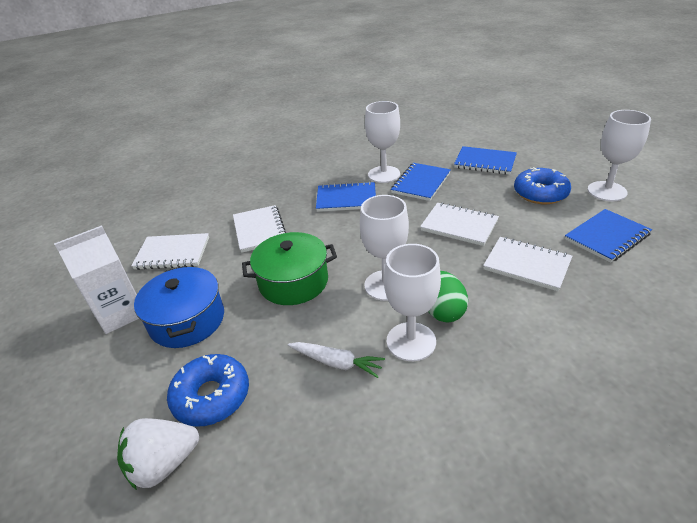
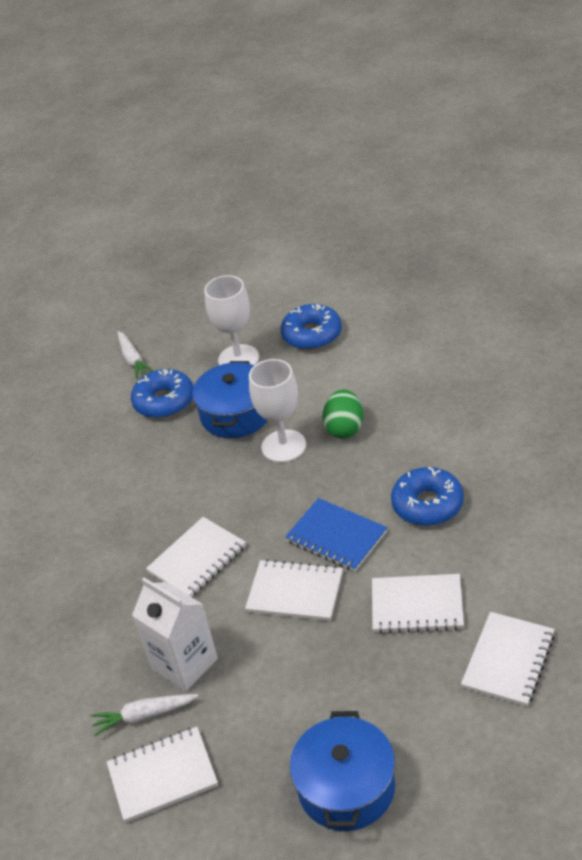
blue donut: 2 -> 3
blue notebook: 4 -> 1
blue pot: 1 -> 2
green pot: 1 -> 0
white carrot: 1 -> 2
white goblet: 4 -> 2
white notebook: 4 -> 5
white strawberry: 1 -> 0

